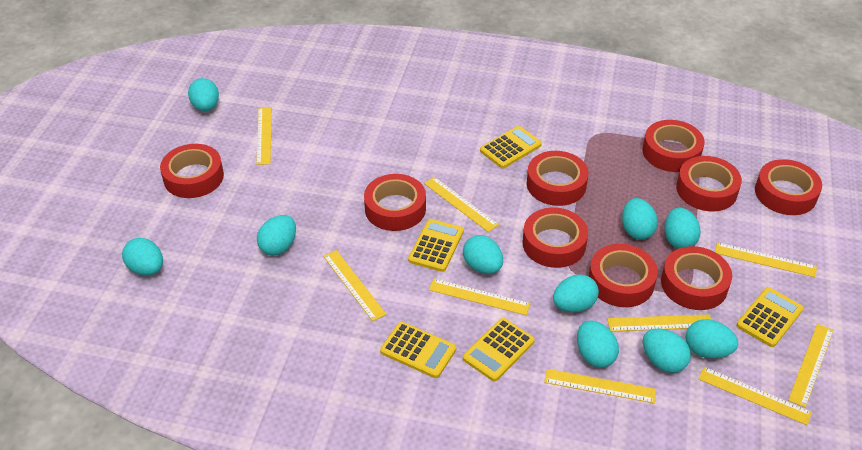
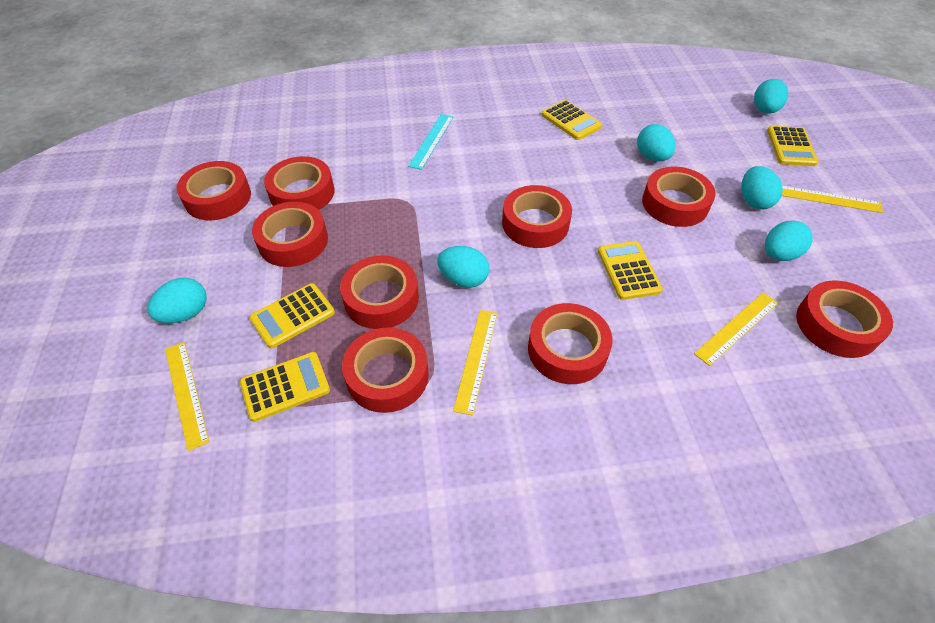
turquoise egg: 10 -> 6
turquoise ruler: 0 -> 1
yellow ruler: 9 -> 4

